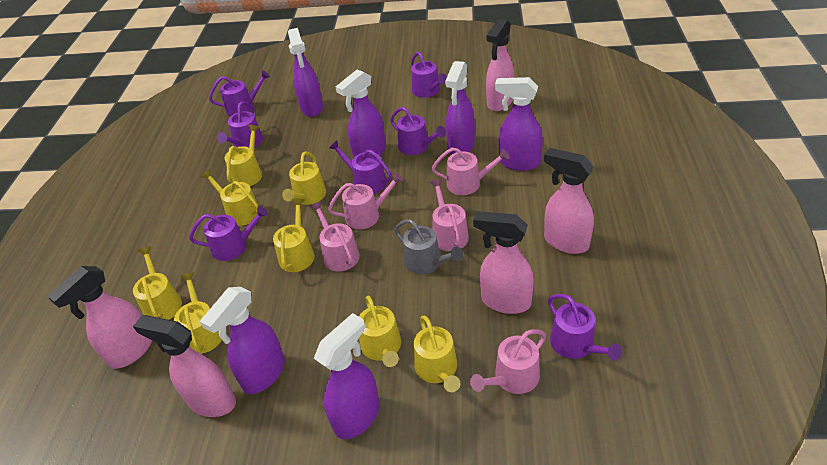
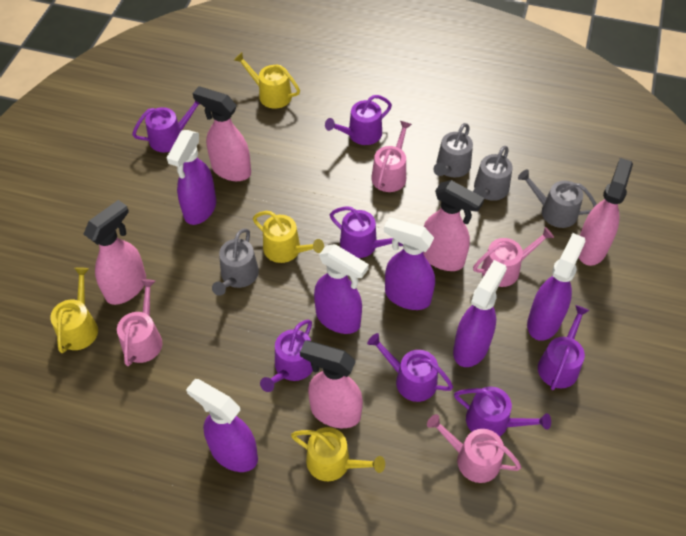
grey watering can: 1 -> 4
pink watering can: 5 -> 4
yellow watering can: 8 -> 4

